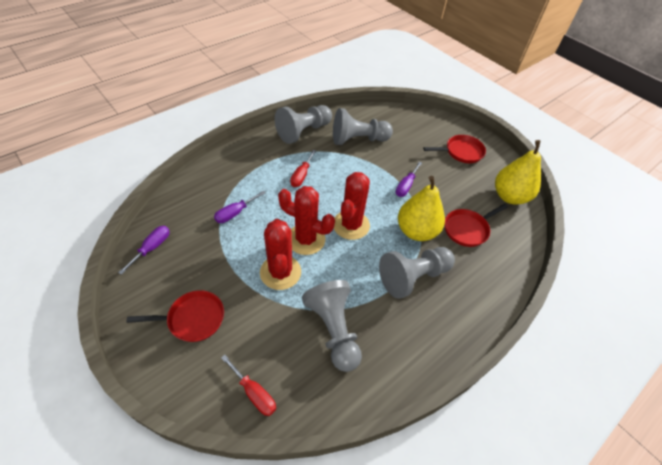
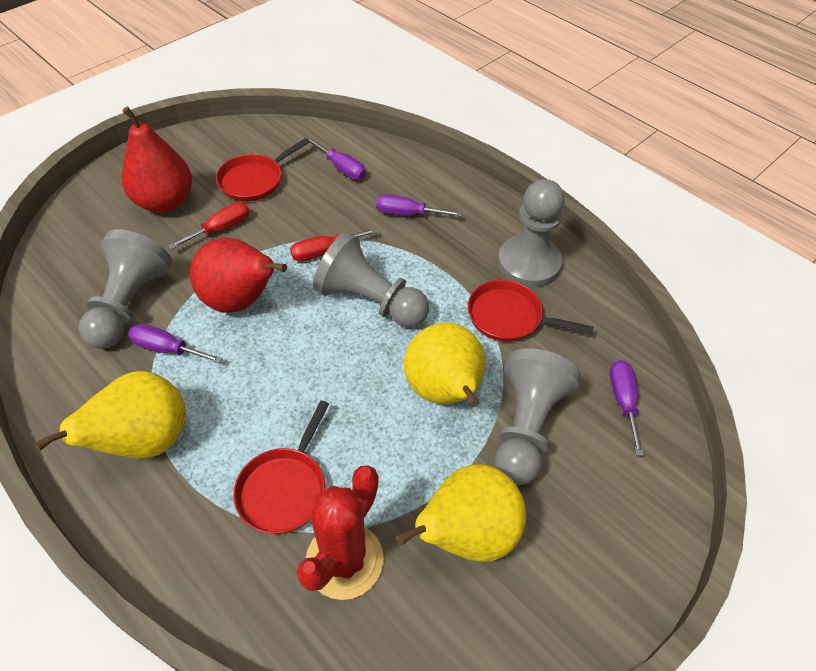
purple screwdriver: 3 -> 4
red cactus: 3 -> 1
red pear: 0 -> 2
yellow pear: 2 -> 3

